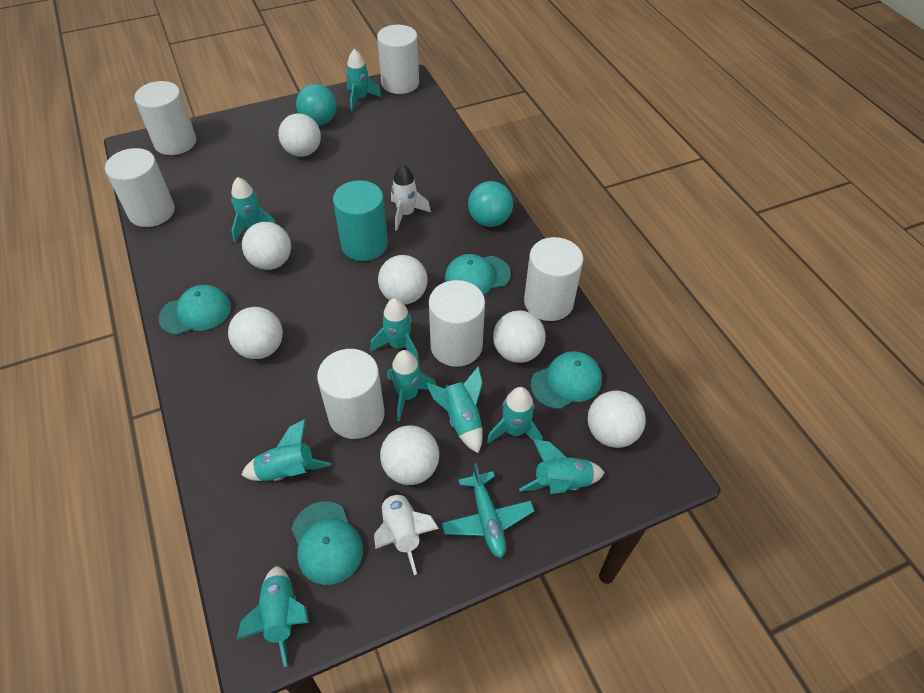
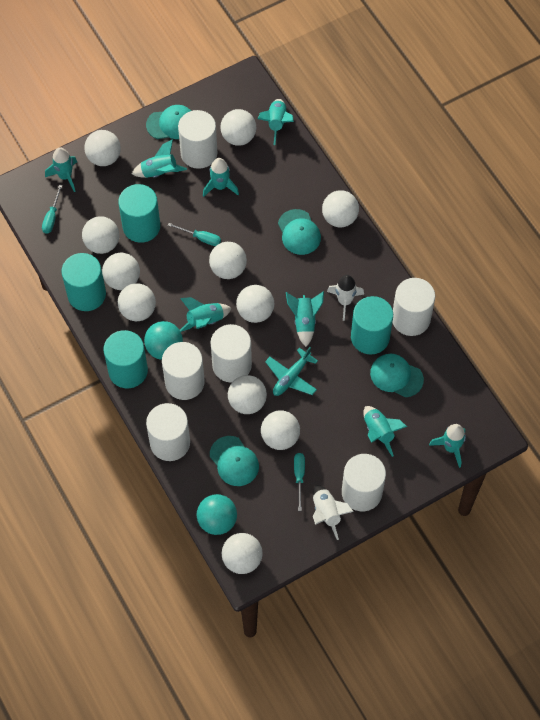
turquoise cylinder: 1 -> 4
turquoise rocket: 9 -> 8
turquoise screwdriver: 0 -> 3
white ball: 7 -> 11

